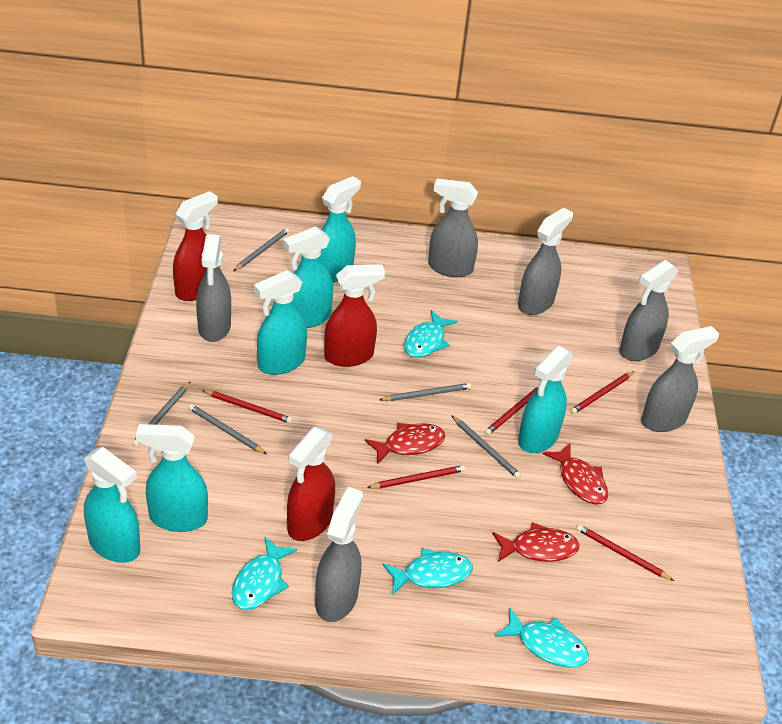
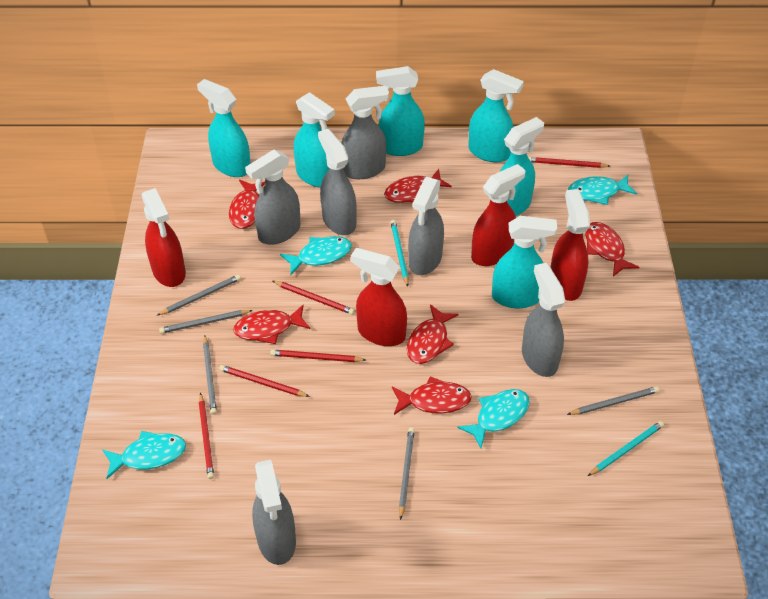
red fish: 3 -> 6
red spray bottle: 3 -> 4
turquoise pencil: 0 -> 2

